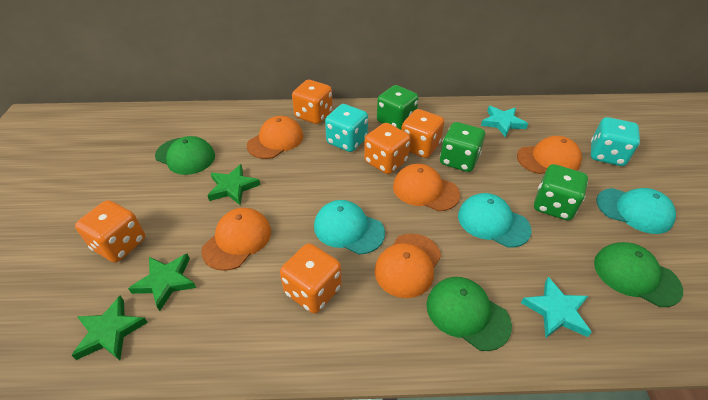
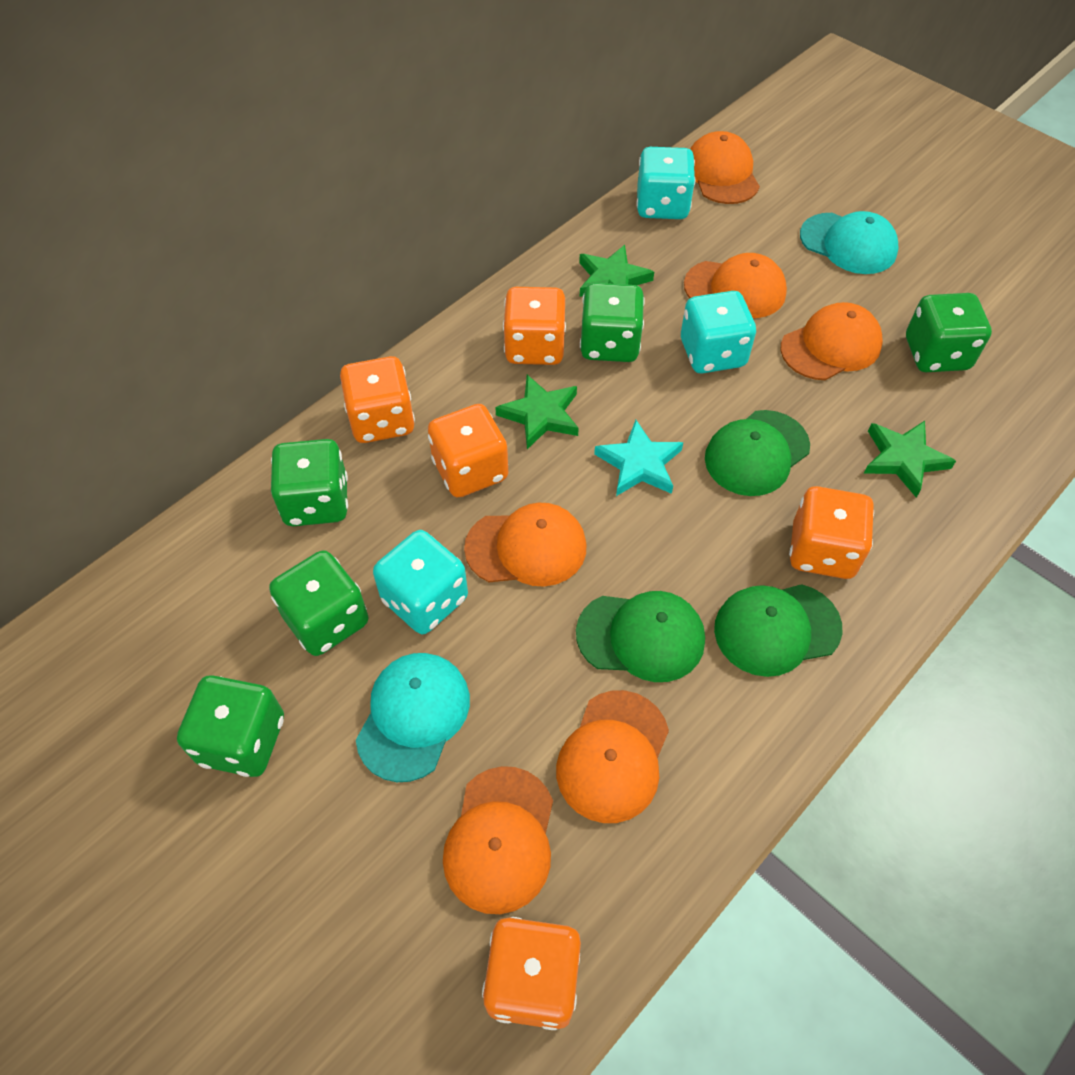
green dice: 3 -> 5
orange cap: 5 -> 6
turquoise cap: 3 -> 2
turquoise dice: 2 -> 3
turquoise star: 2 -> 1

